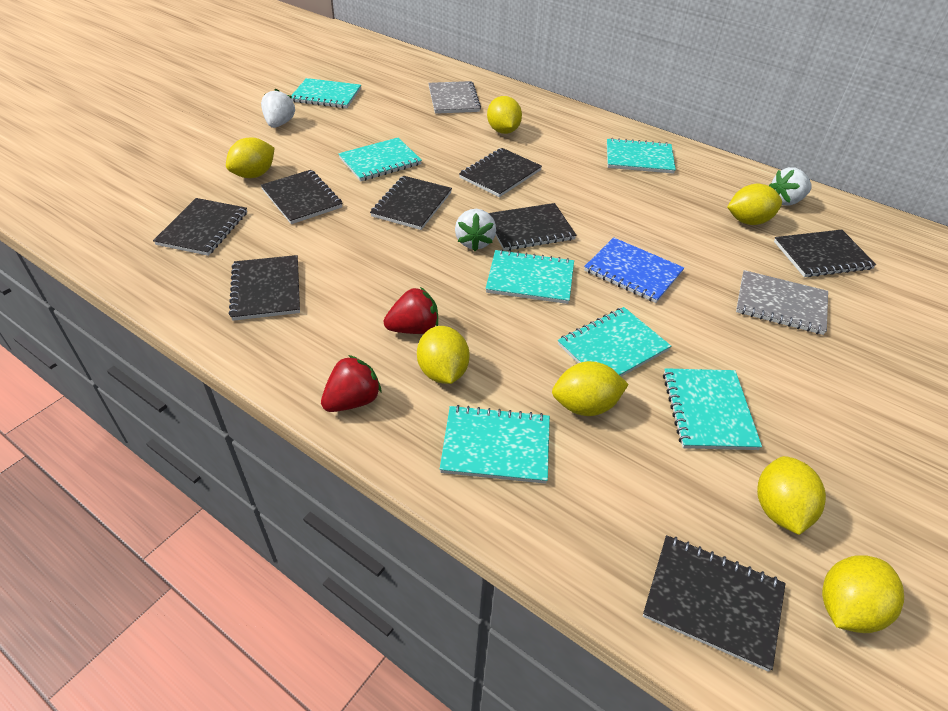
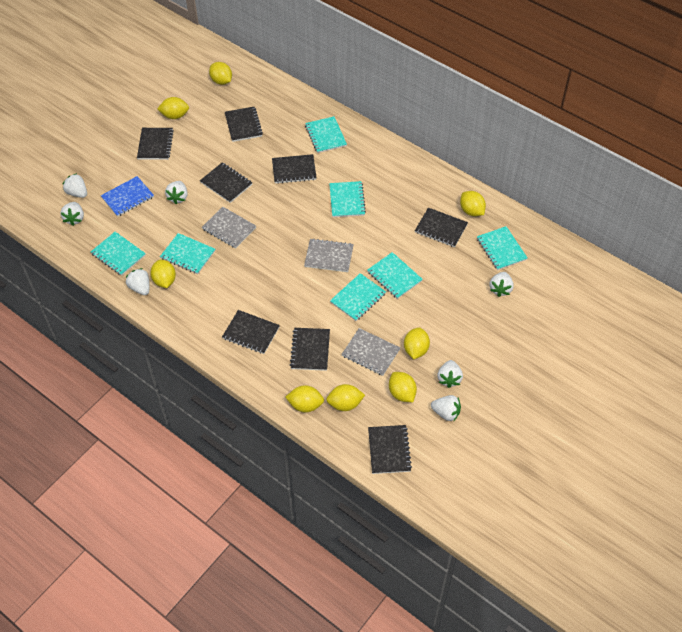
grey notebook: 2 -> 3
red strawberry: 2 -> 0
white strawberry: 3 -> 7
yellow lemon: 7 -> 8

